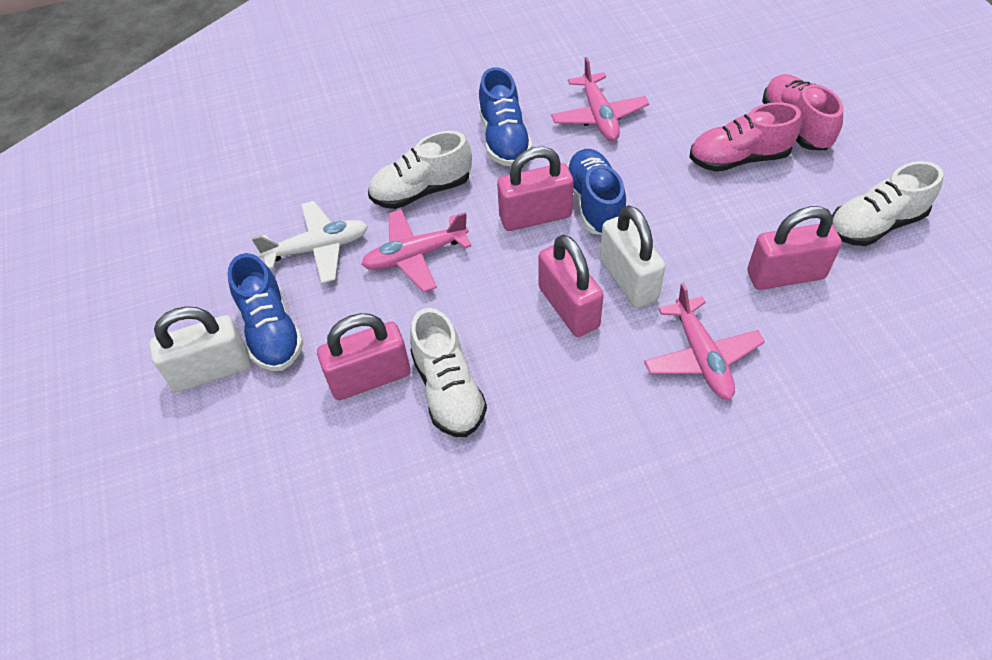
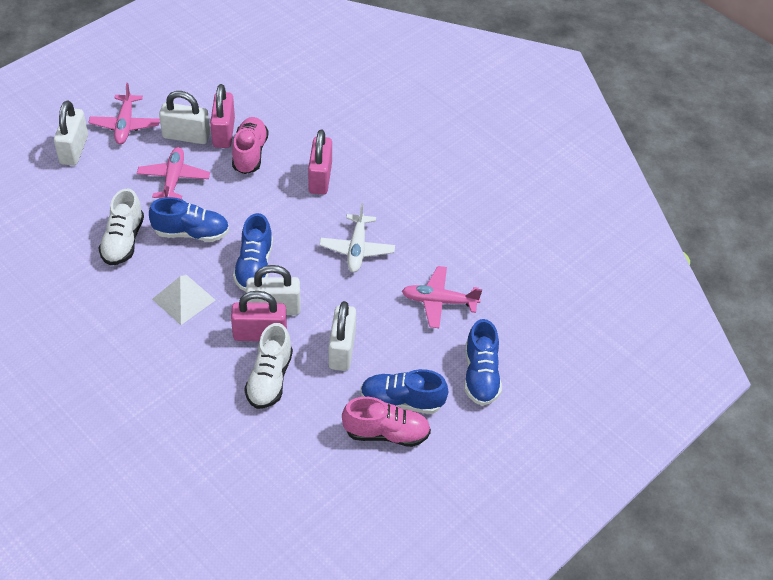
blue shoe: 3 -> 4
pink padlock: 4 -> 3
white padlock: 2 -> 4
white pyramid: 0 -> 1
white shoe: 3 -> 2

